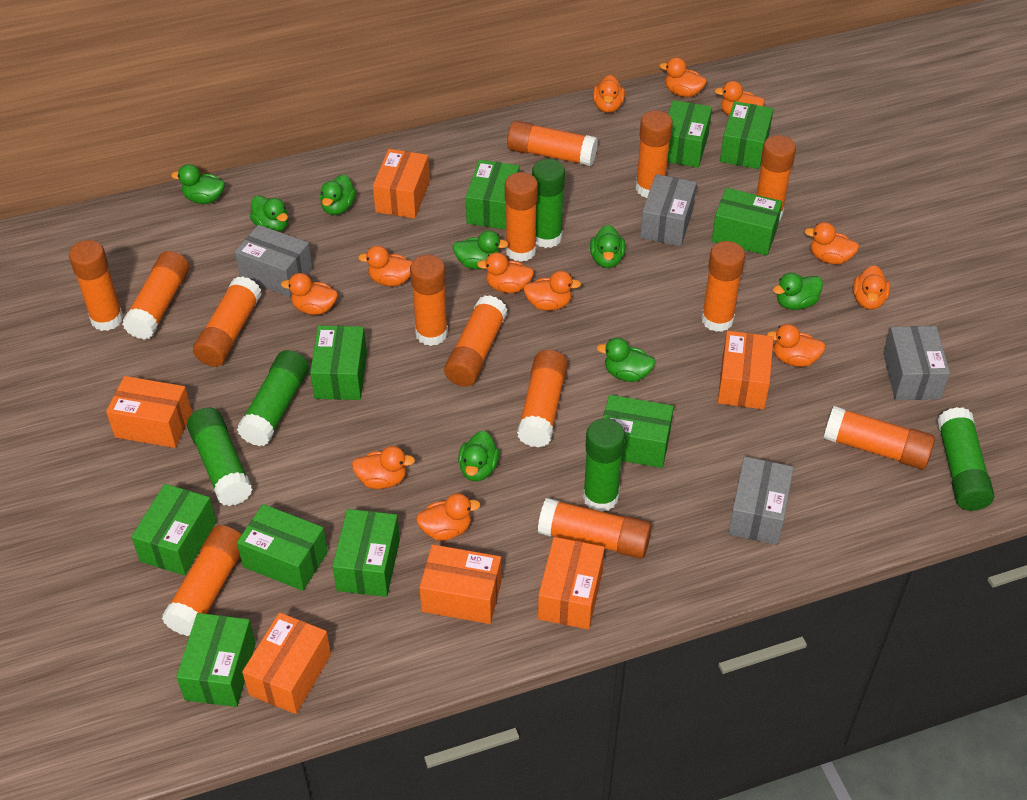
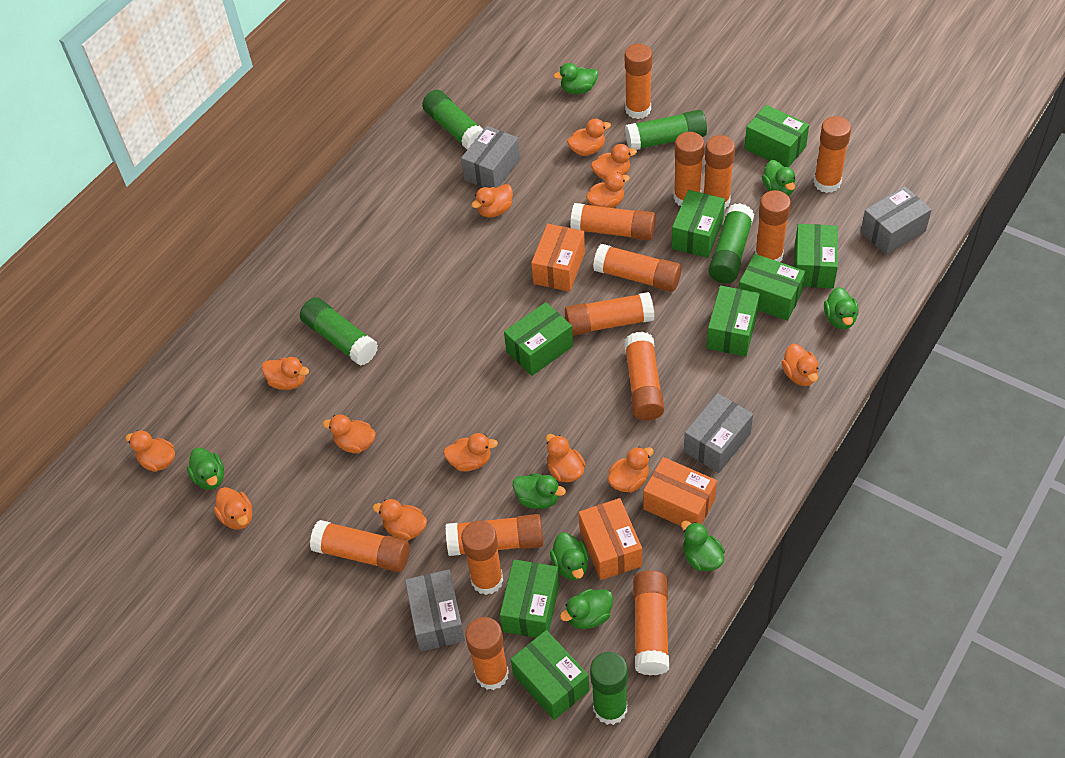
green box: 10 -> 8
orange box: 6 -> 3
orange duck: 12 -> 13

